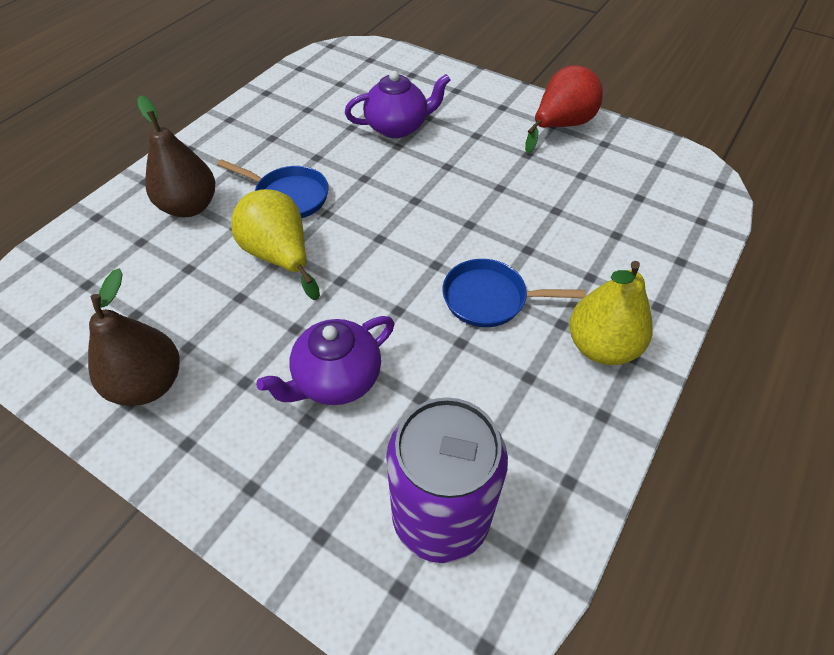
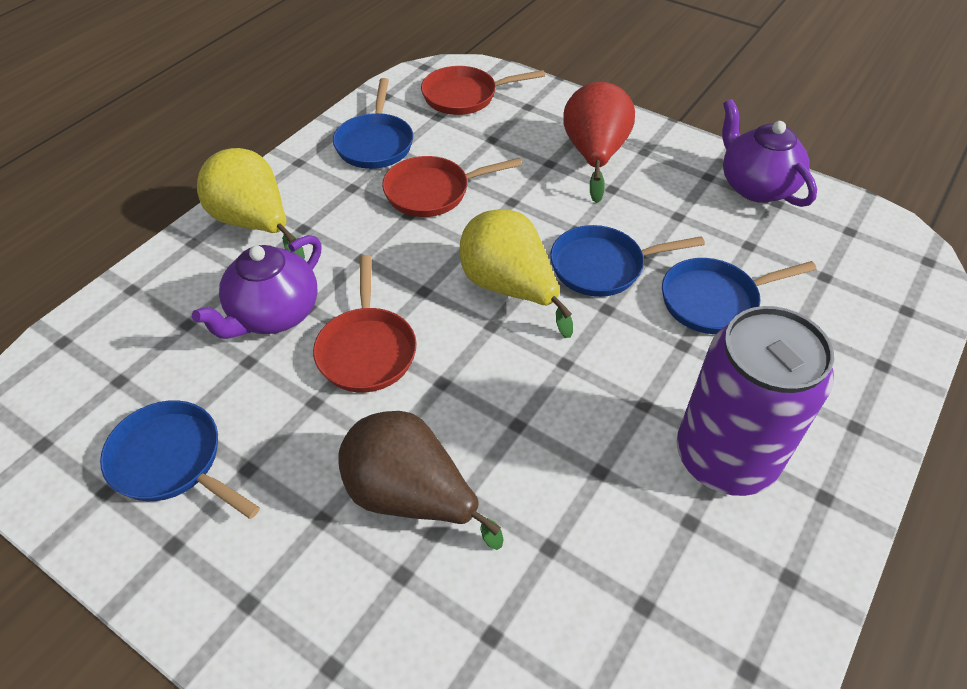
blue pan: 2 -> 4
brown pear: 2 -> 1
red pan: 0 -> 3

